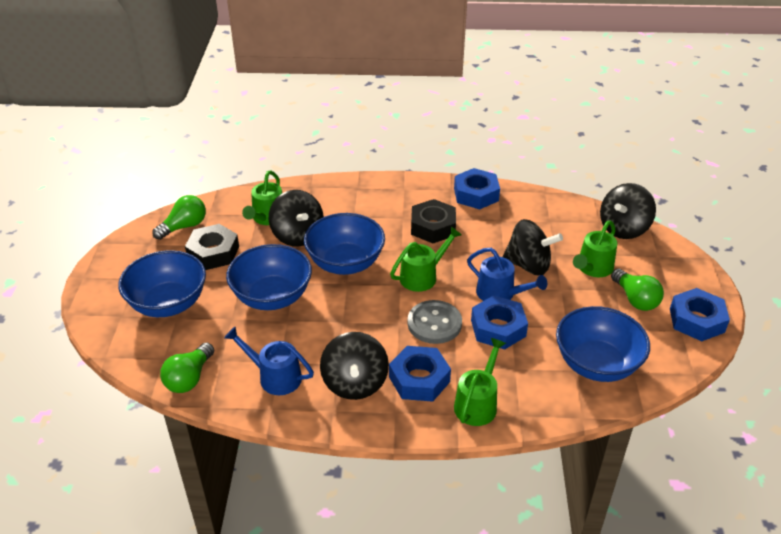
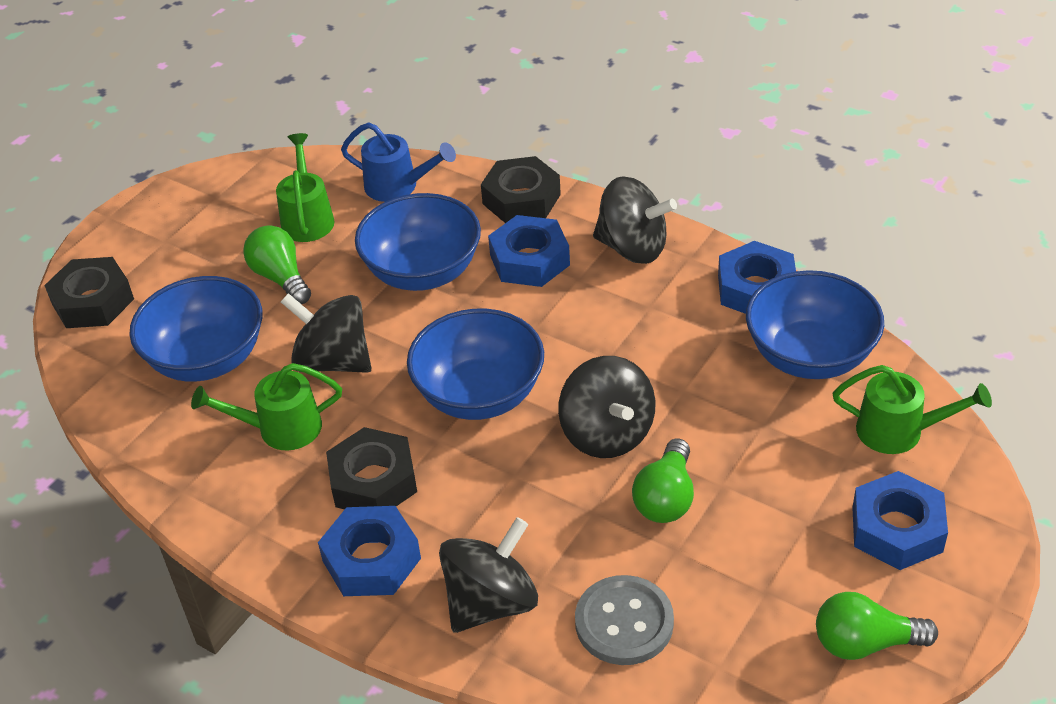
black nut: 2 -> 3
blue watering can: 2 -> 1
green watering can: 4 -> 3

